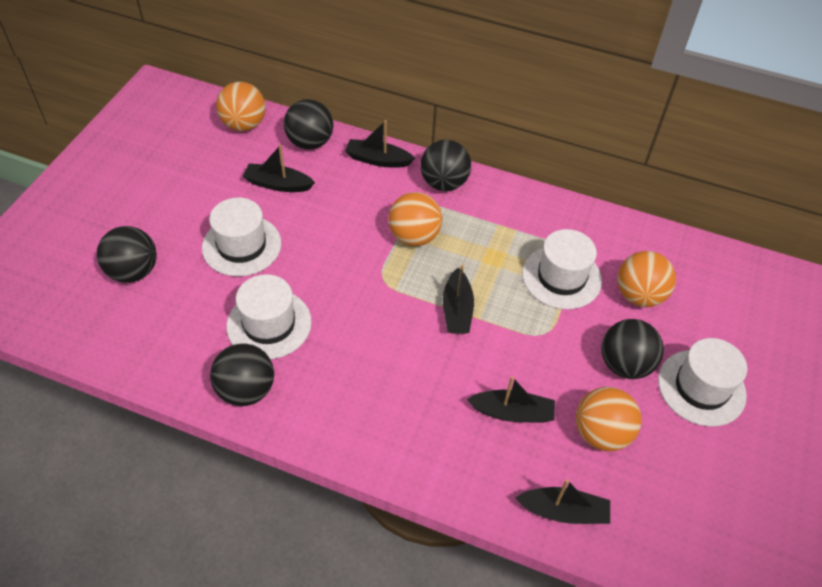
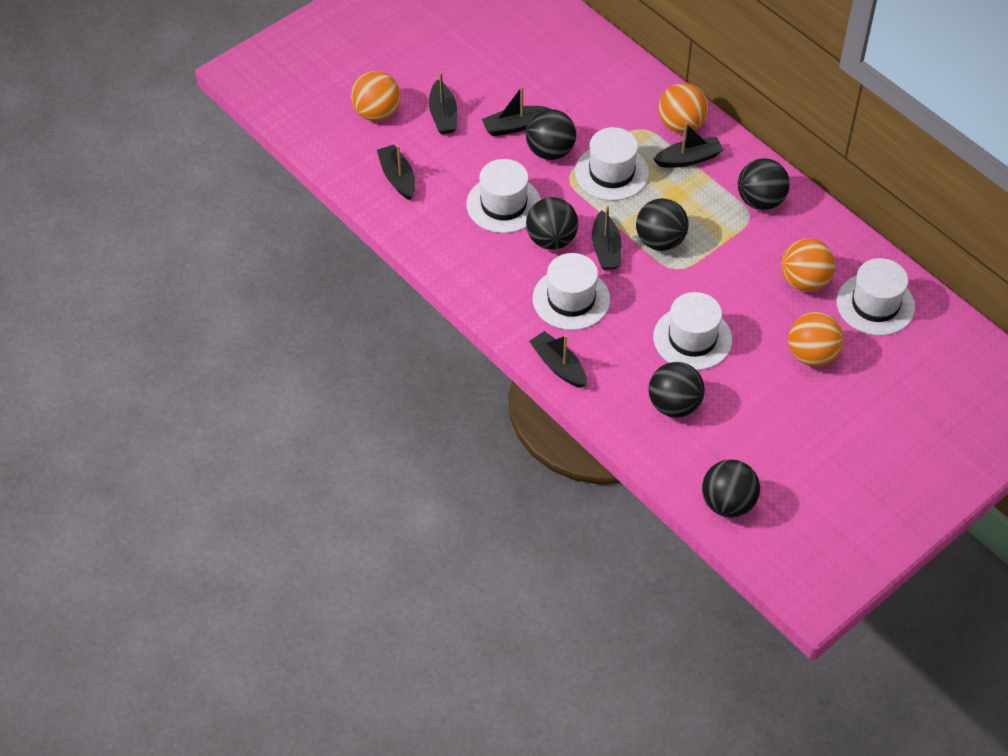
black ball: 5 -> 6
black boat: 5 -> 6
white hat: 4 -> 5

